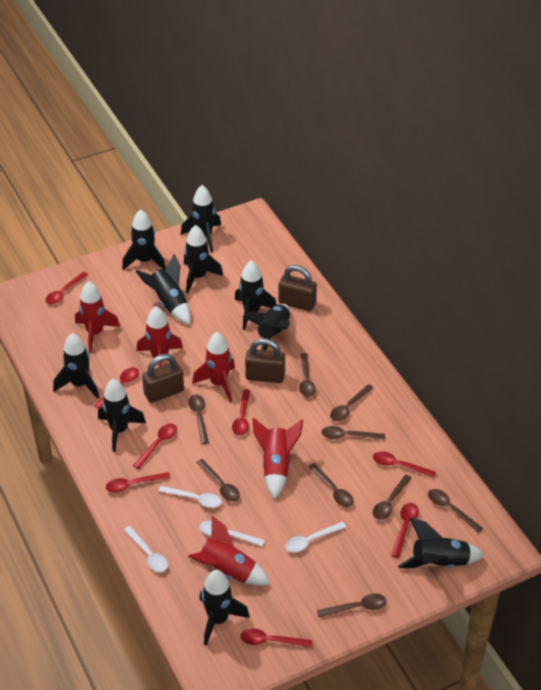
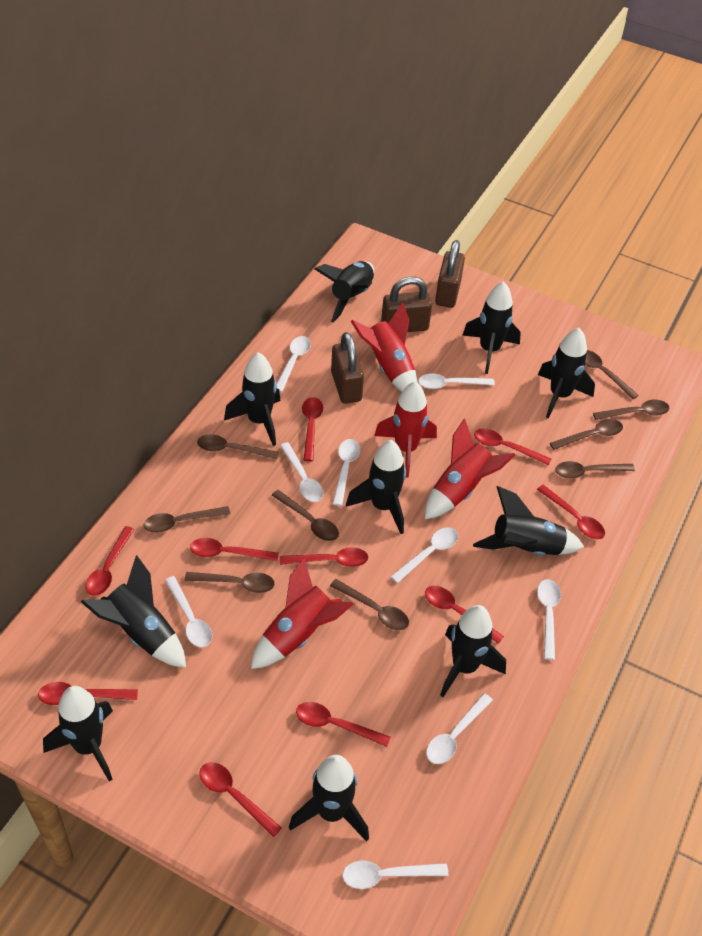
red rocket: 5 -> 4
red spoon: 8 -> 10
white spoon: 4 -> 9

